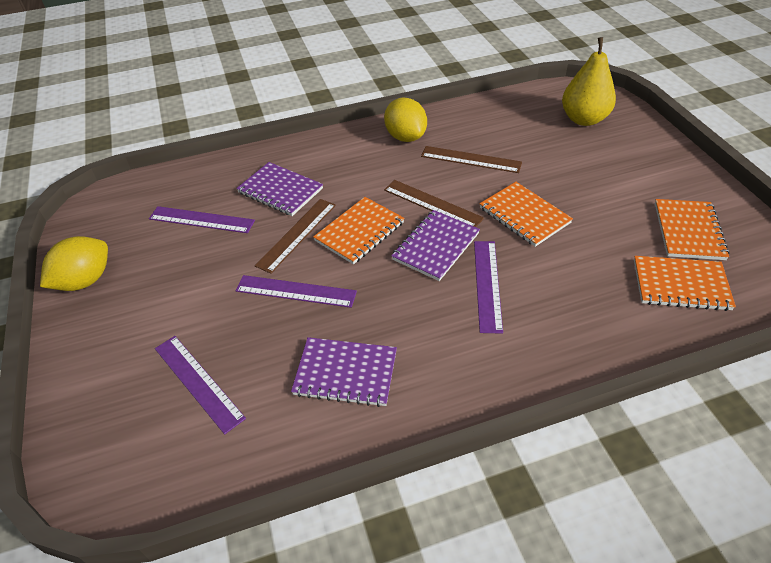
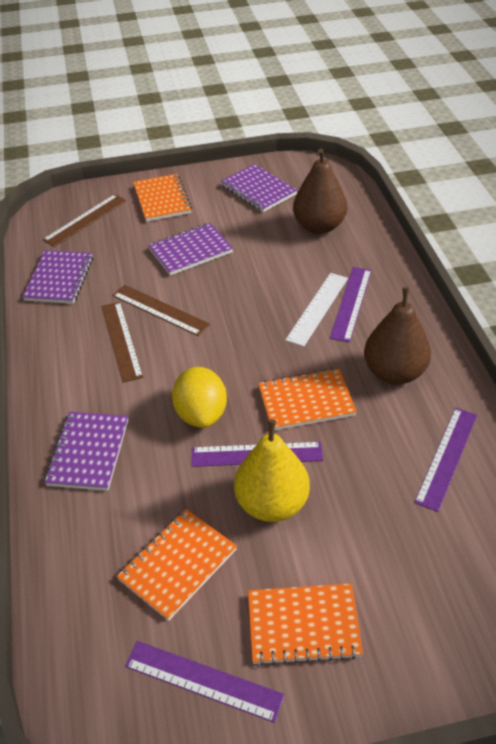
brown pear: 0 -> 2
purple notebook: 3 -> 4
white ruler: 0 -> 1
yellow lemon: 2 -> 1

